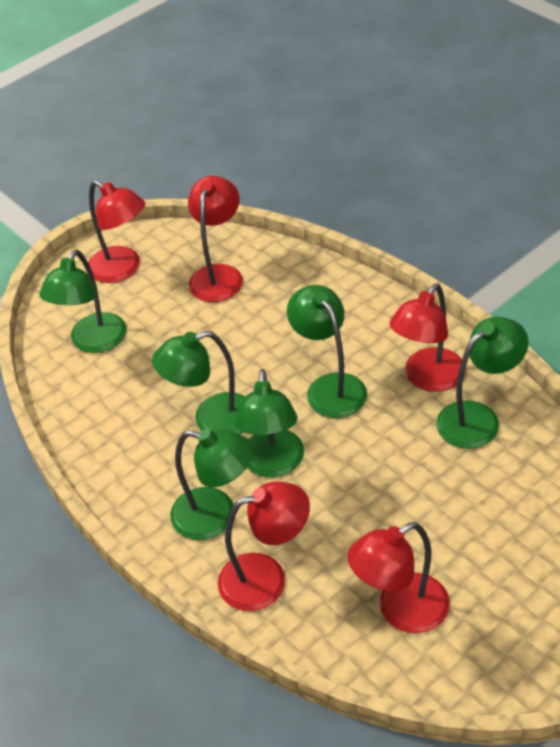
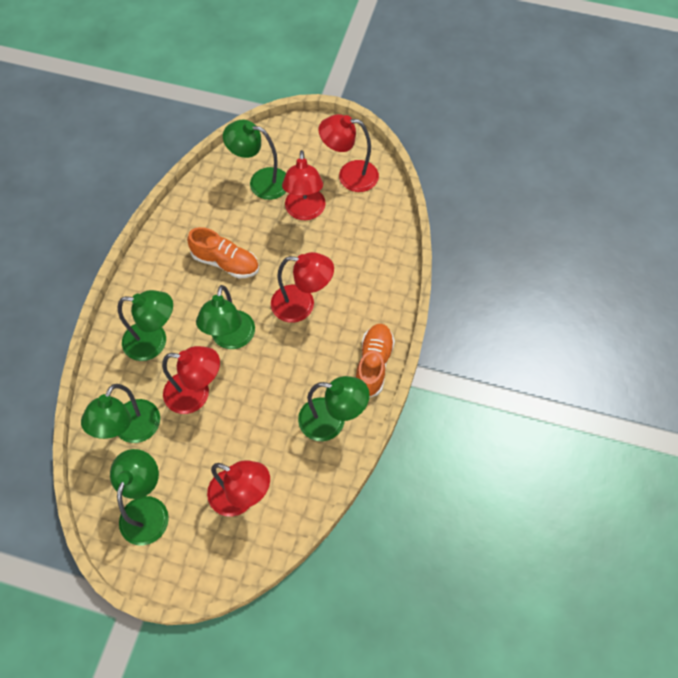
orange shoe: 0 -> 2

